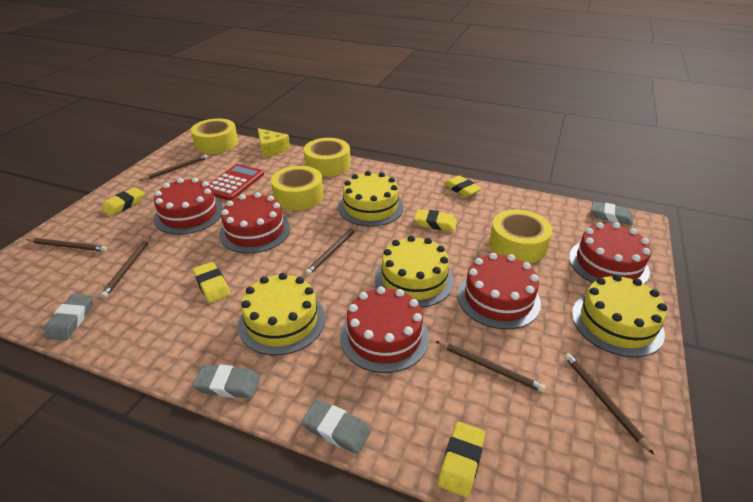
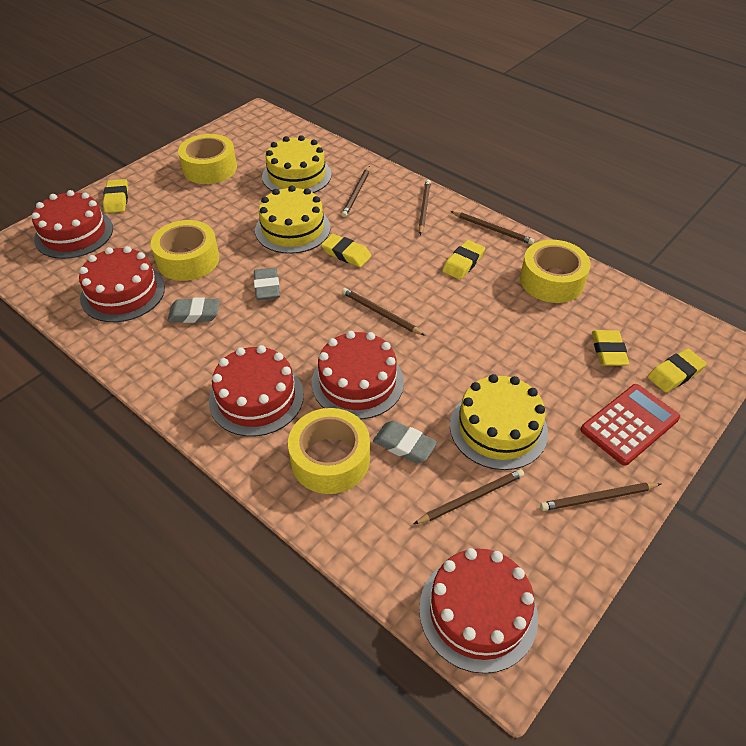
grey eraser: 4 -> 3
yellow cake: 4 -> 3
yellow cheese: 1 -> 0

